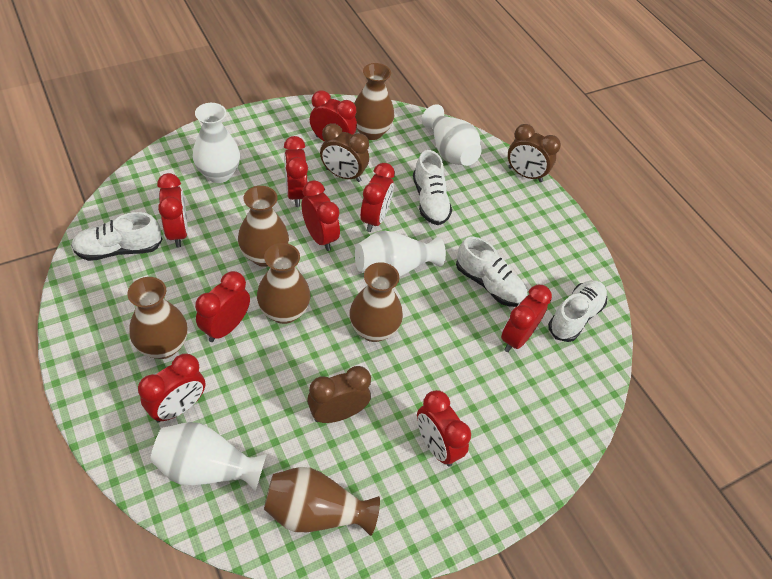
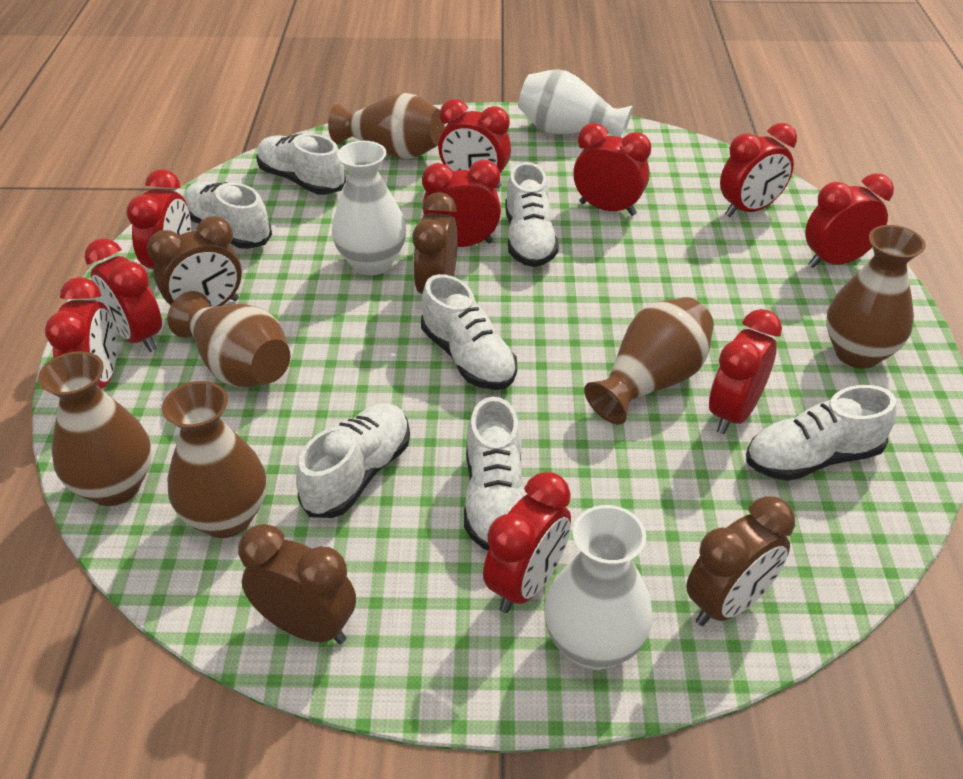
brown clock: 3 -> 4
red clock: 9 -> 10
white shoe: 4 -> 7
white vase: 4 -> 3

